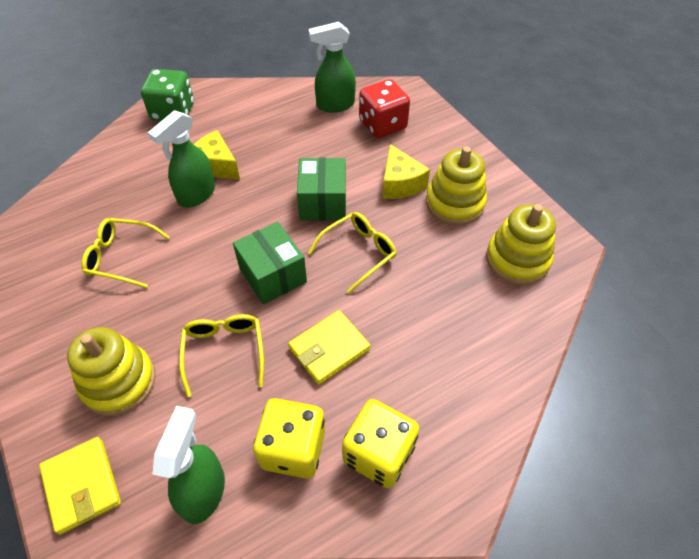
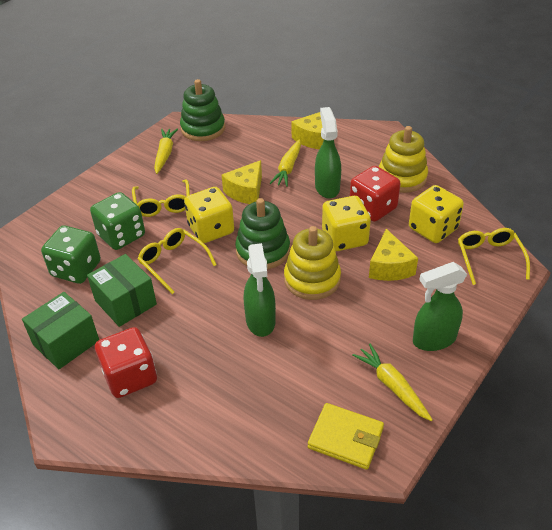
green dice: 1 -> 2
green stacking toy: 0 -> 2
red dice: 1 -> 2
yellow carrot: 0 -> 3
yellow cheese: 2 -> 3
yellow dice: 2 -> 3
yellow stacking toy: 3 -> 2
yellow wallet: 2 -> 1

